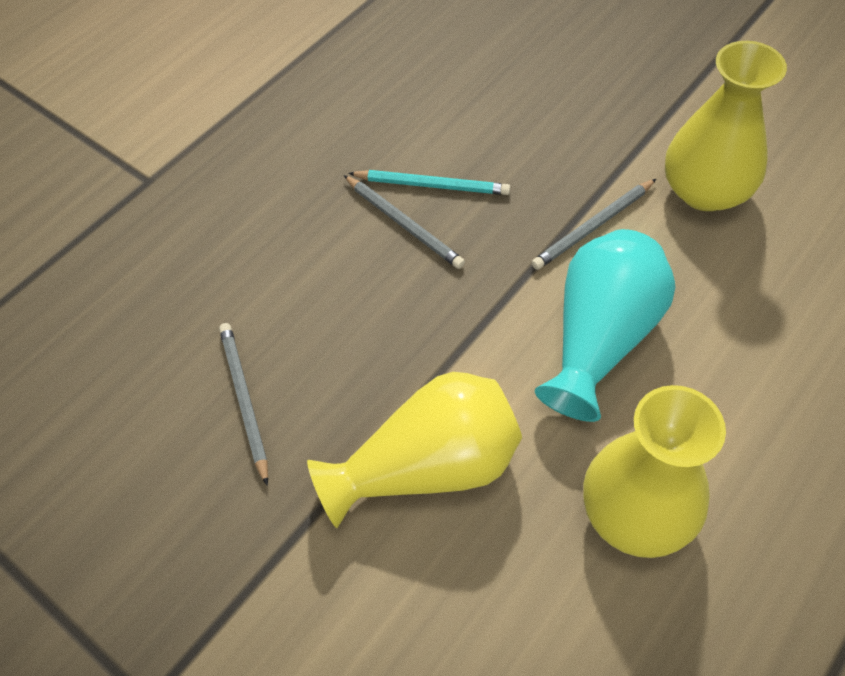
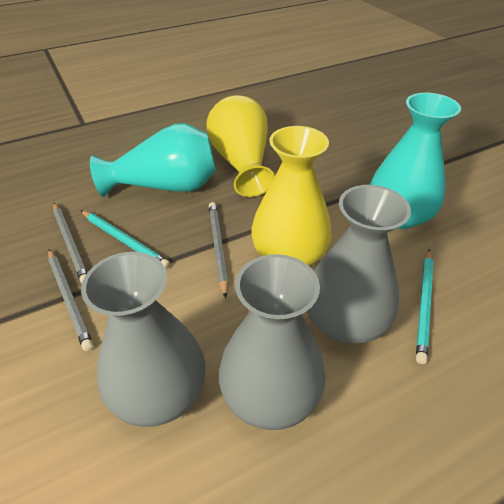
grey vase: 0 -> 3
turquoise pencil: 1 -> 2
turquoise vase: 1 -> 2
yellow vase: 3 -> 2

